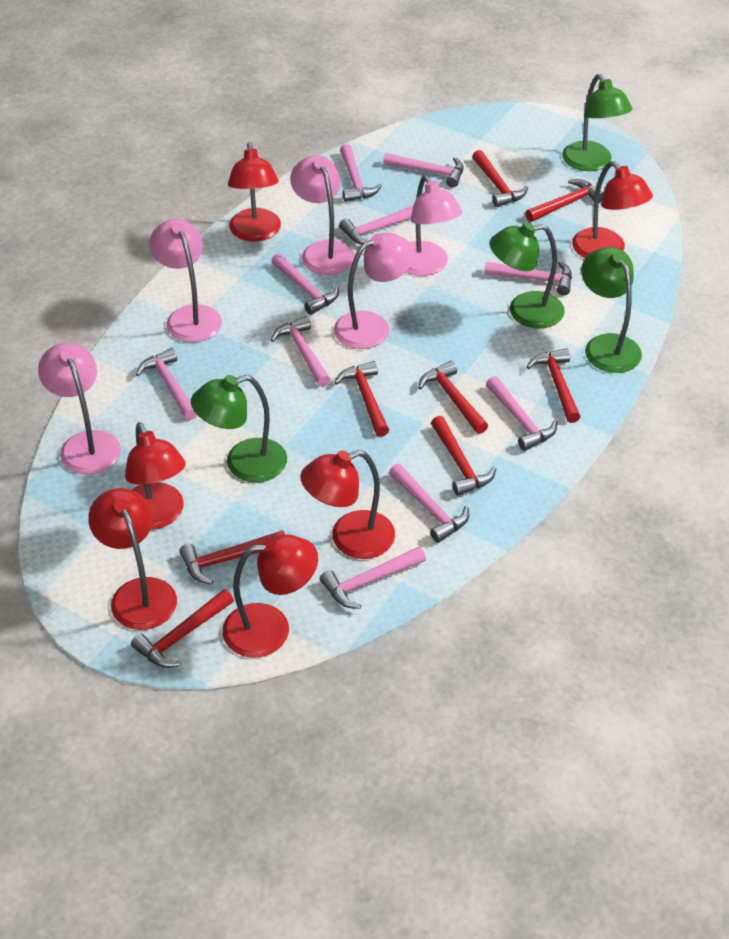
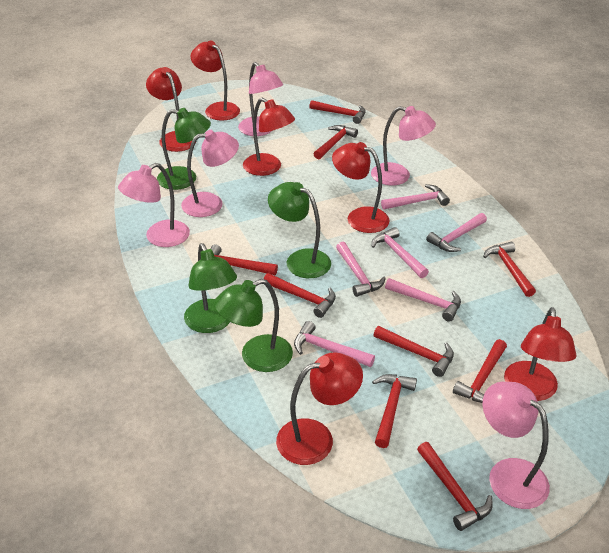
pink hammer: 10 -> 6
red hammer: 8 -> 9

